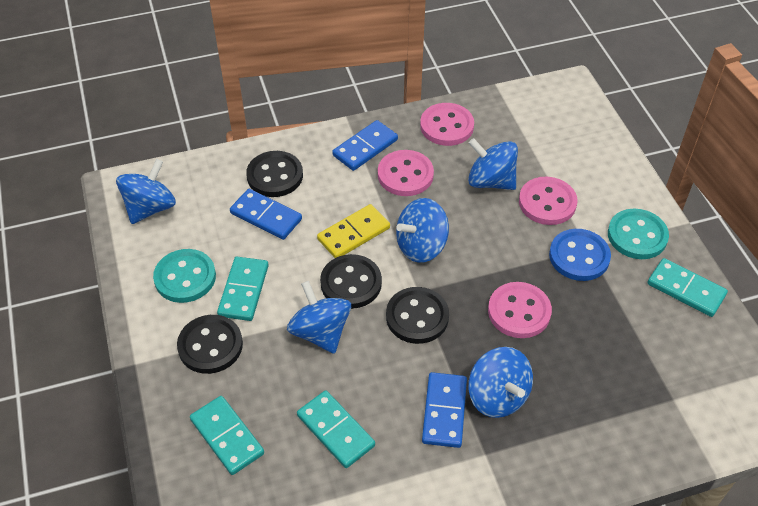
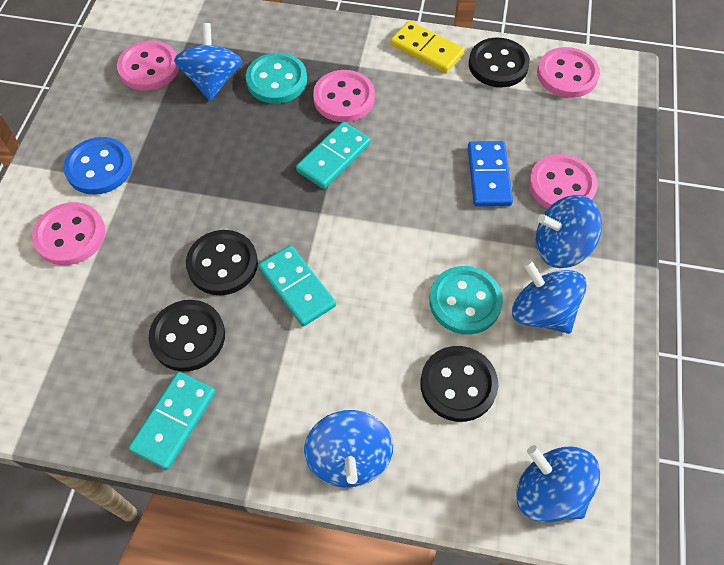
blue domino: 3 -> 1
pink button: 4 -> 5
turquoise domino: 4 -> 3

